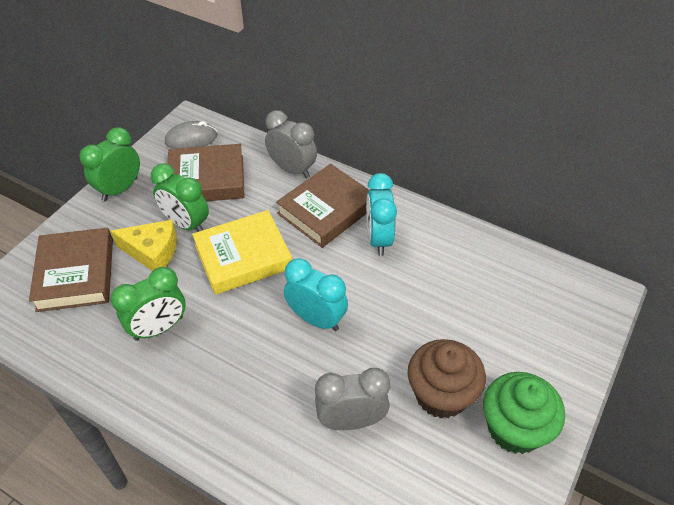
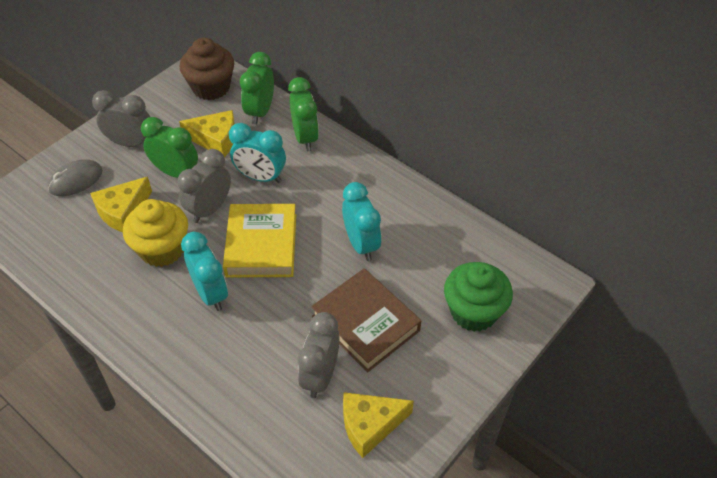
brown book: 3 -> 1
grey clock: 2 -> 3
turquoise clock: 2 -> 3
yellow cheese: 1 -> 3
yellow cupcake: 0 -> 1

